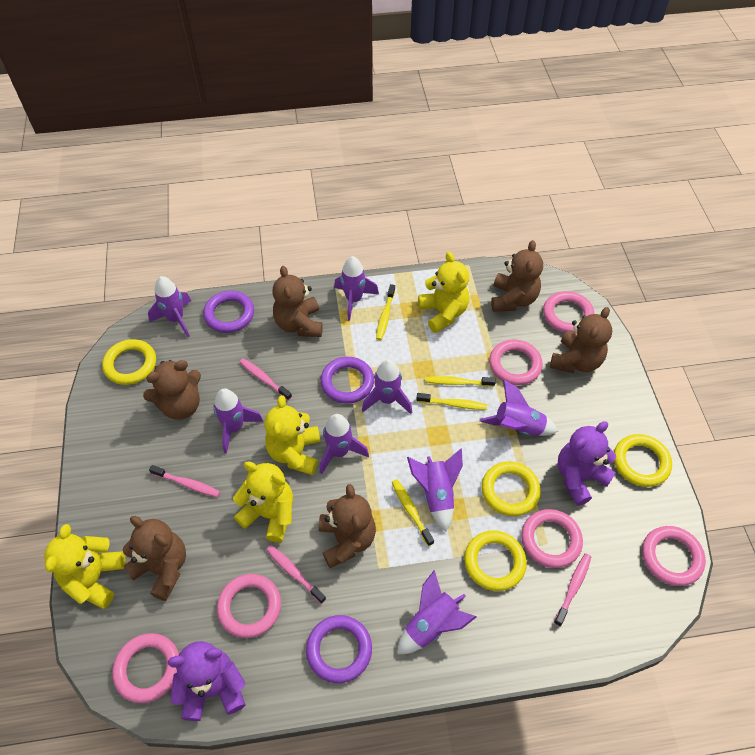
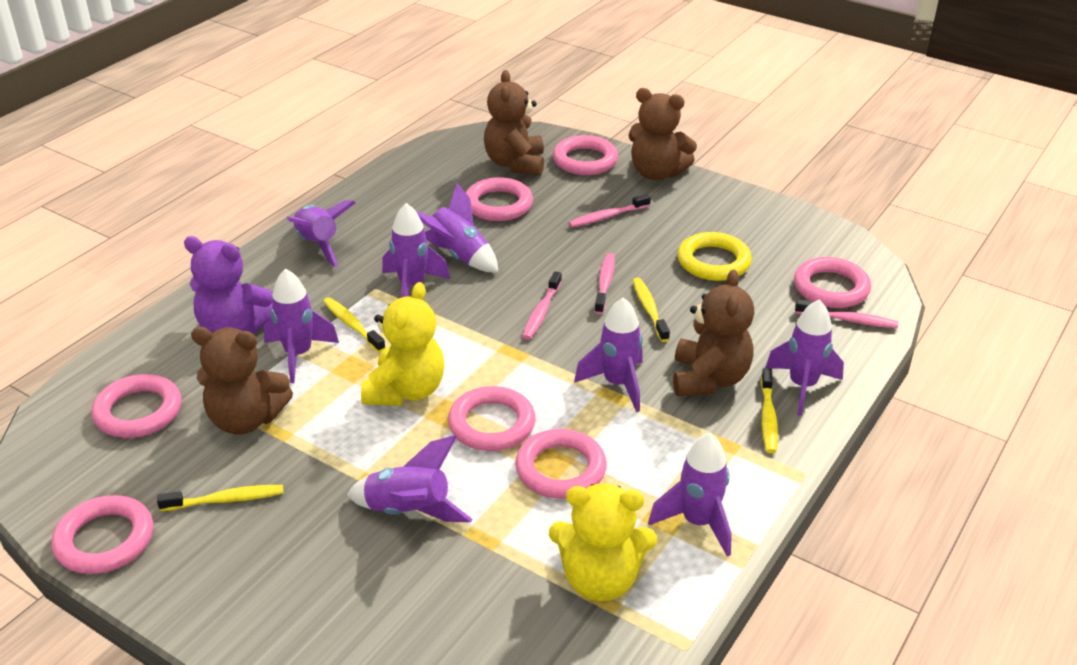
brown teddy bear: 6 -> 4
pink ring: 6 -> 7
purple ring: 3 -> 0
purple teddy bear: 2 -> 1
yellow ring: 4 -> 1
yellow teddy bear: 4 -> 2

